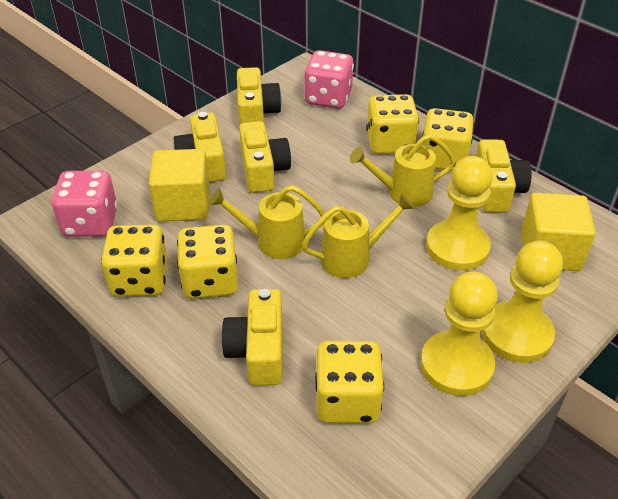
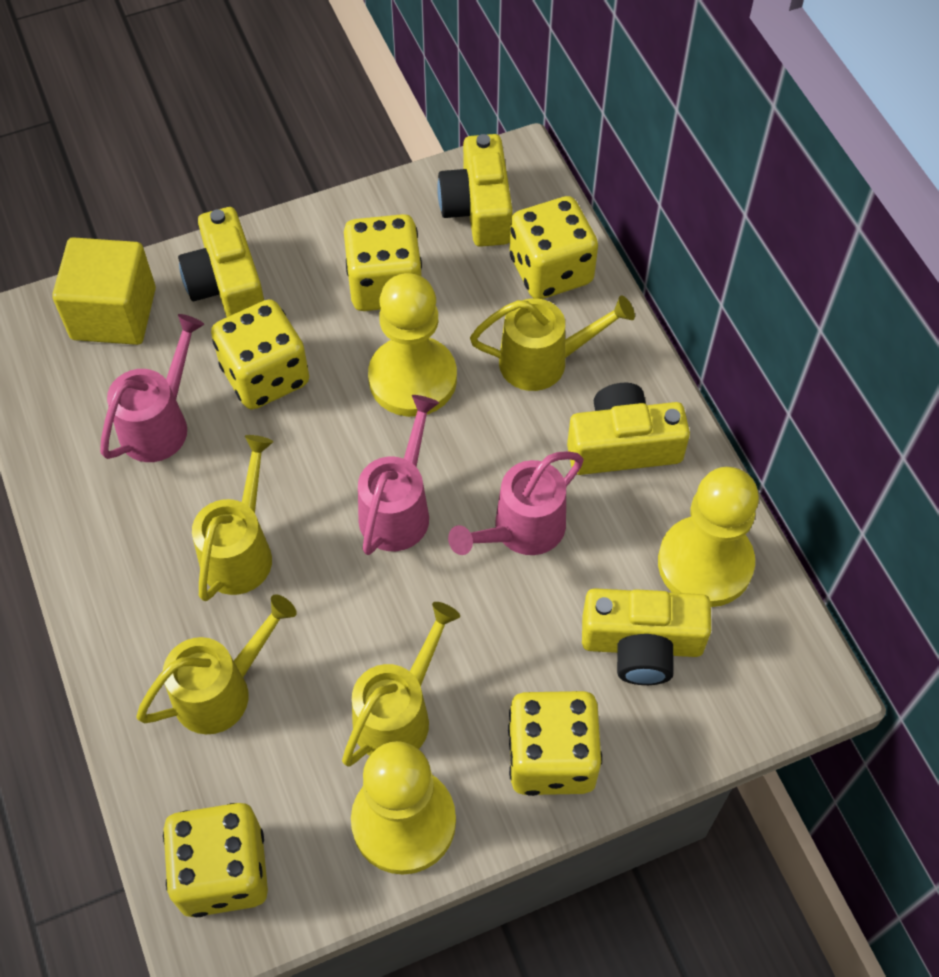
pink dice: 2 -> 0
pink watering can: 0 -> 3
yellow camera: 5 -> 4
yellow cube: 2 -> 1
yellow watering can: 3 -> 4

